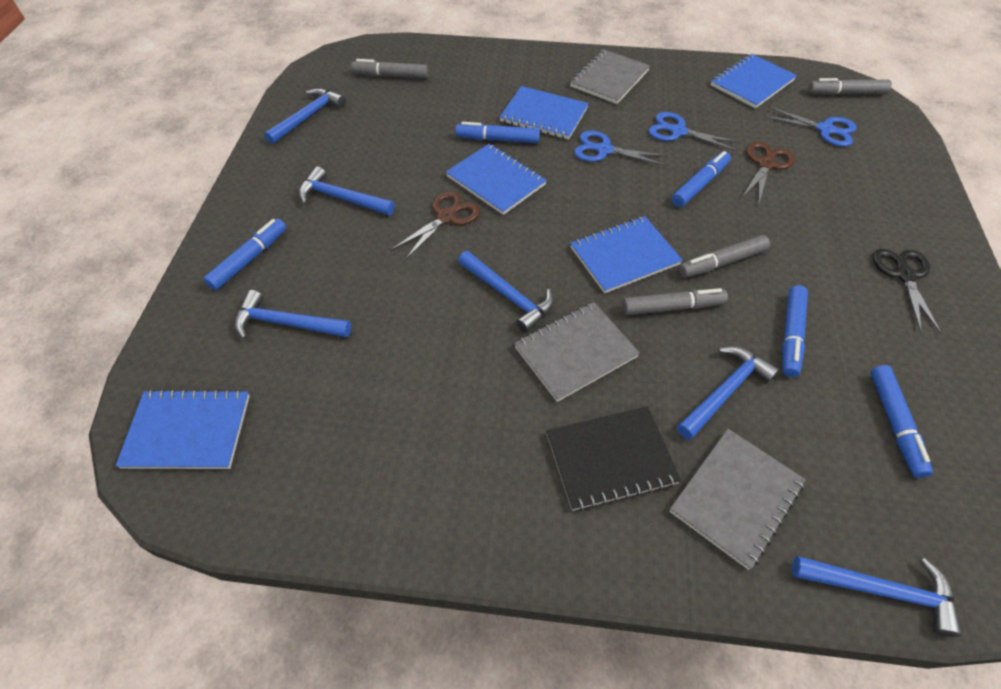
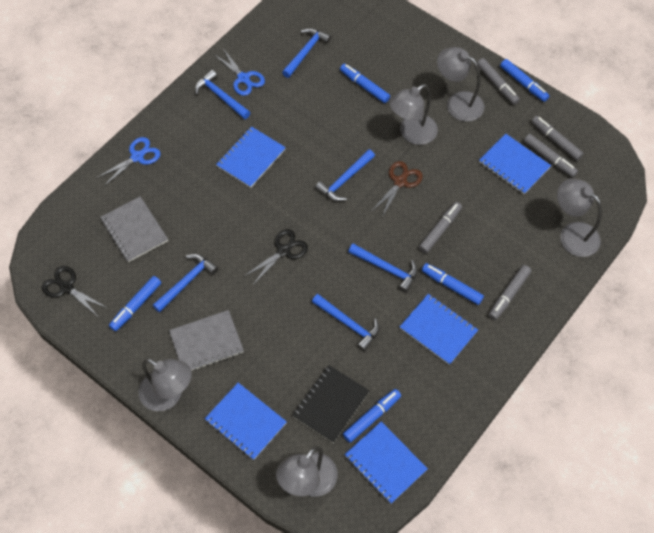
black scissors: 1 -> 2
blue scissors: 3 -> 2
brown scissors: 2 -> 1
grey lamp: 0 -> 5
grey marker: 4 -> 5
grey notebook: 3 -> 2

